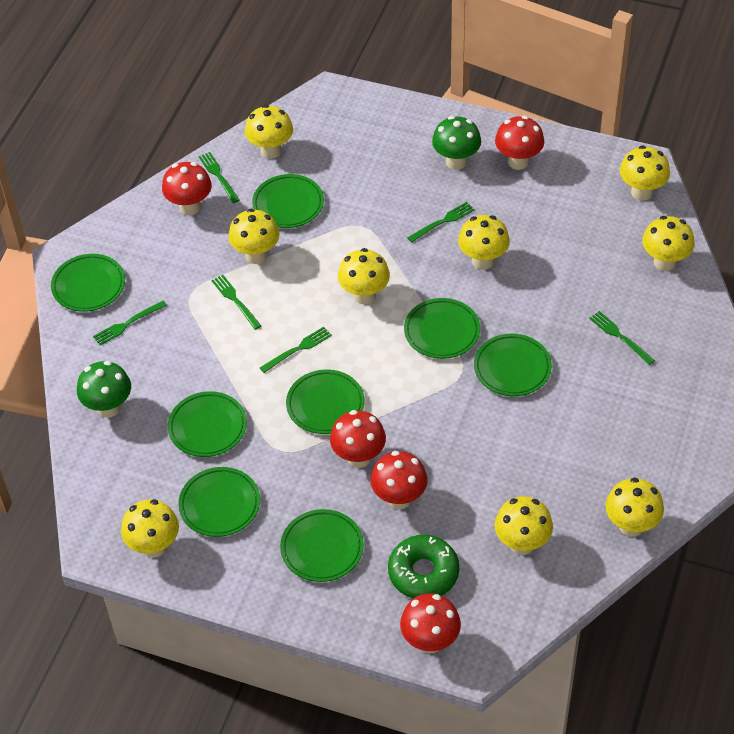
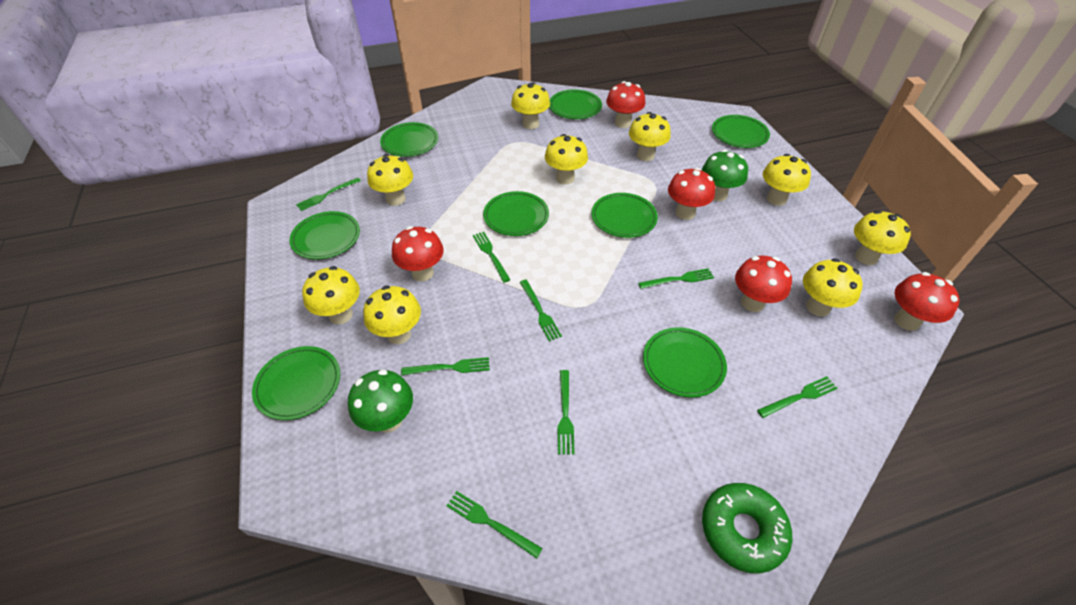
green fork: 6 -> 8

